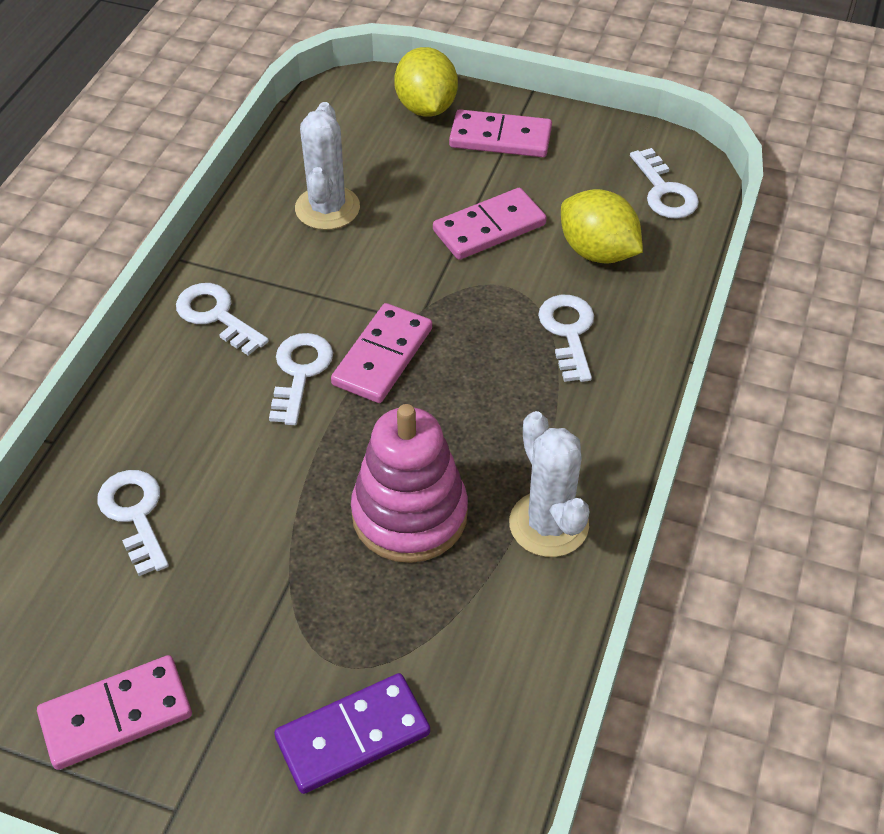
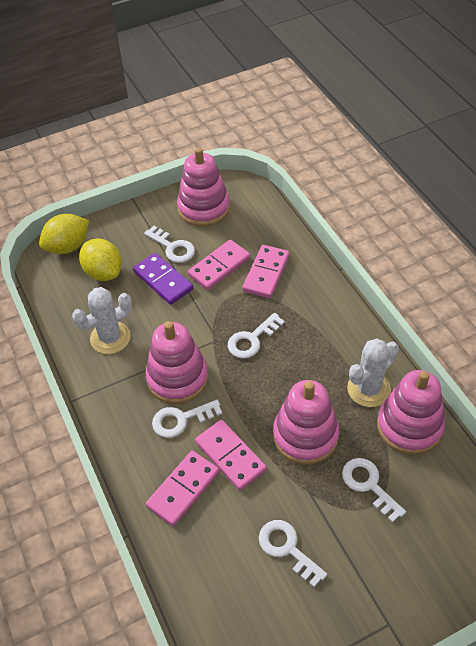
pink stacking toy: 1 -> 4

